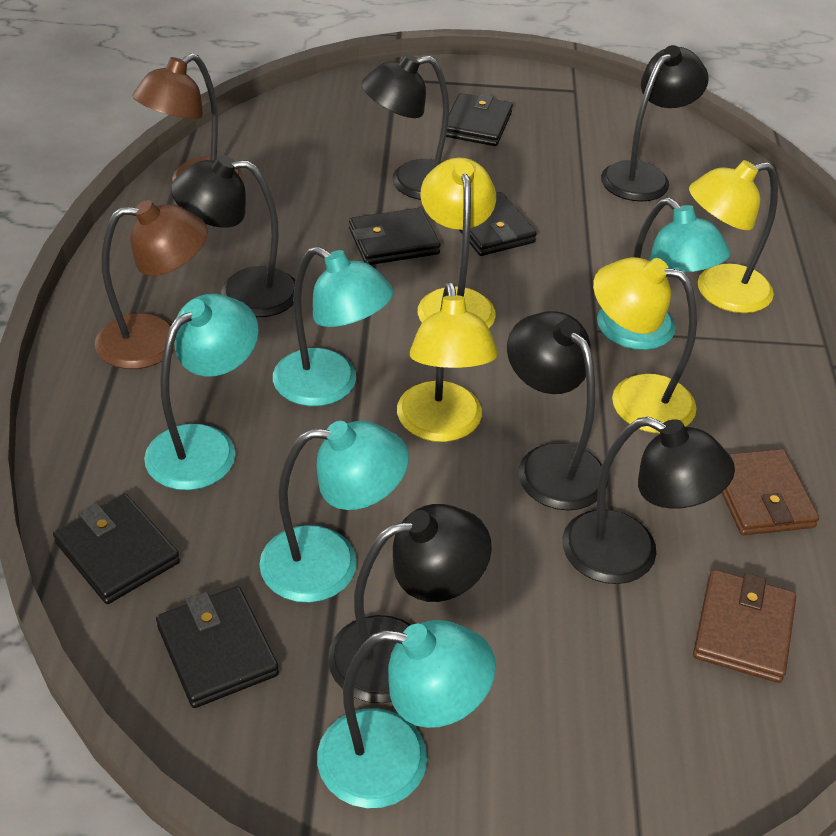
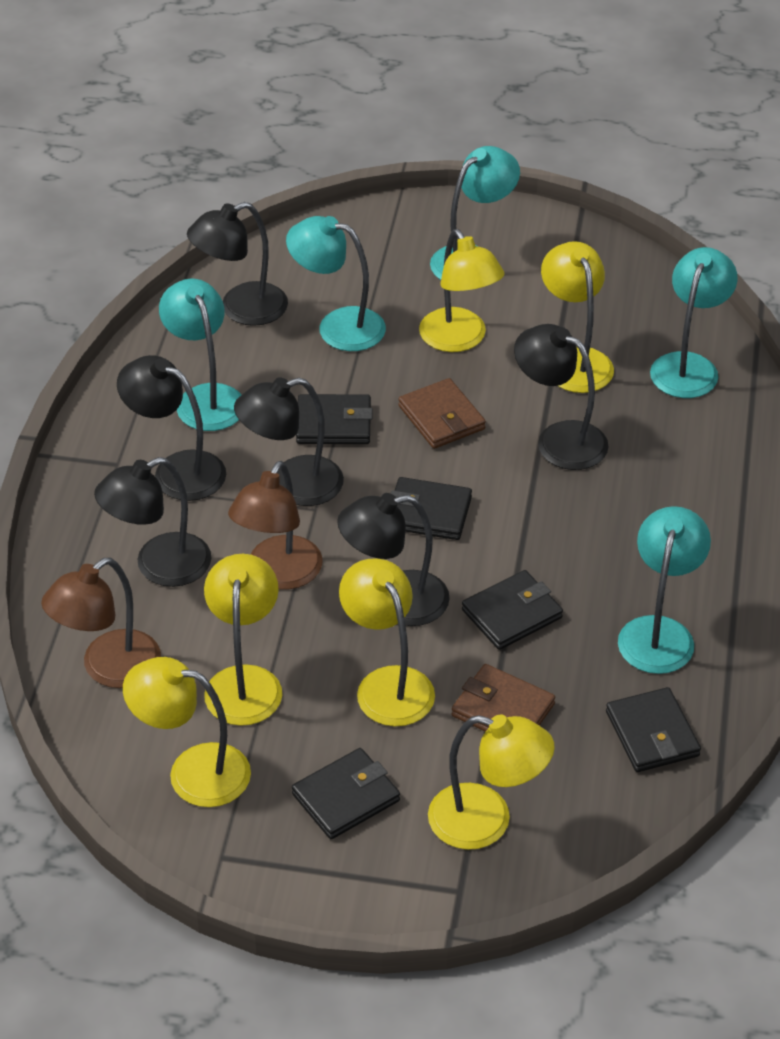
yellow lamp: 4 -> 6

